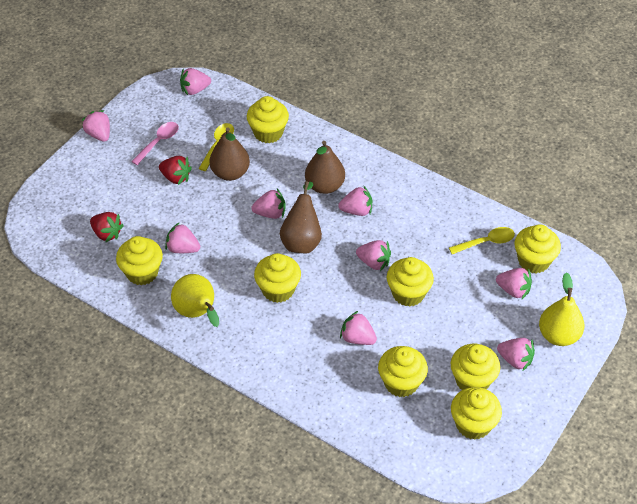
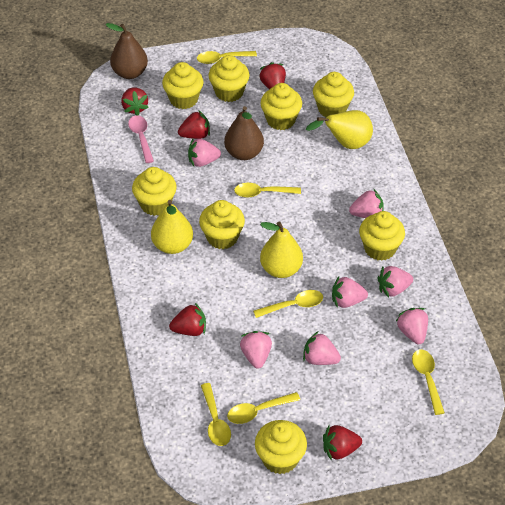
brown pear: 3 -> 2
pink strawberry: 9 -> 7
red strawberry: 2 -> 5
yellow pear: 2 -> 3
yellow spoon: 2 -> 6

